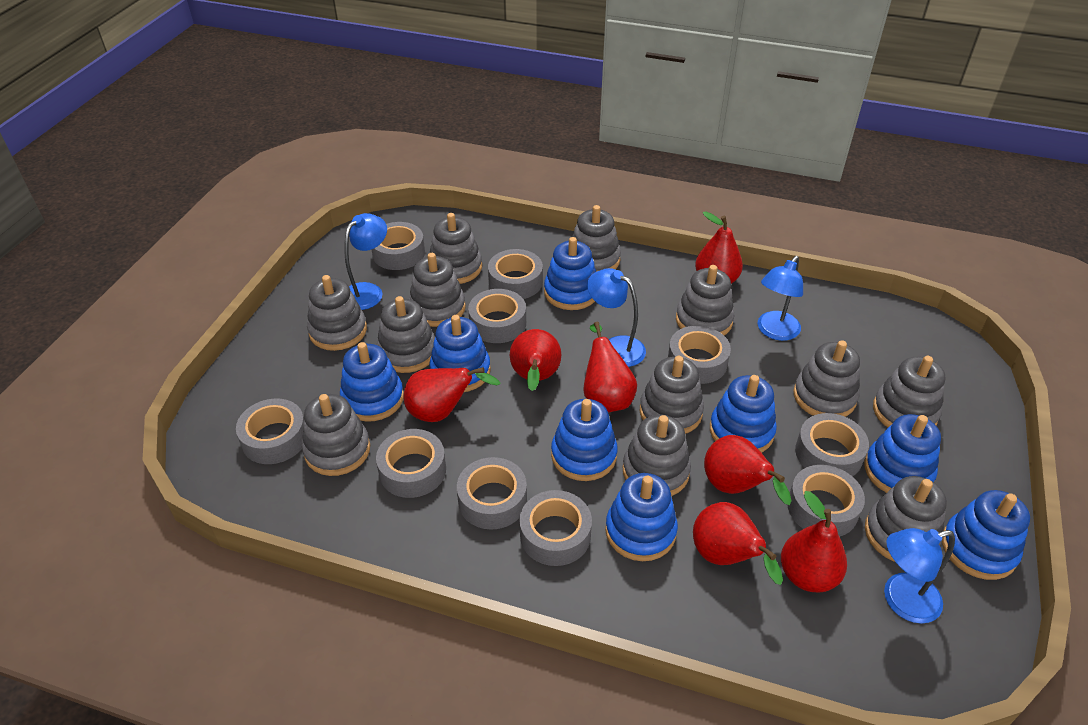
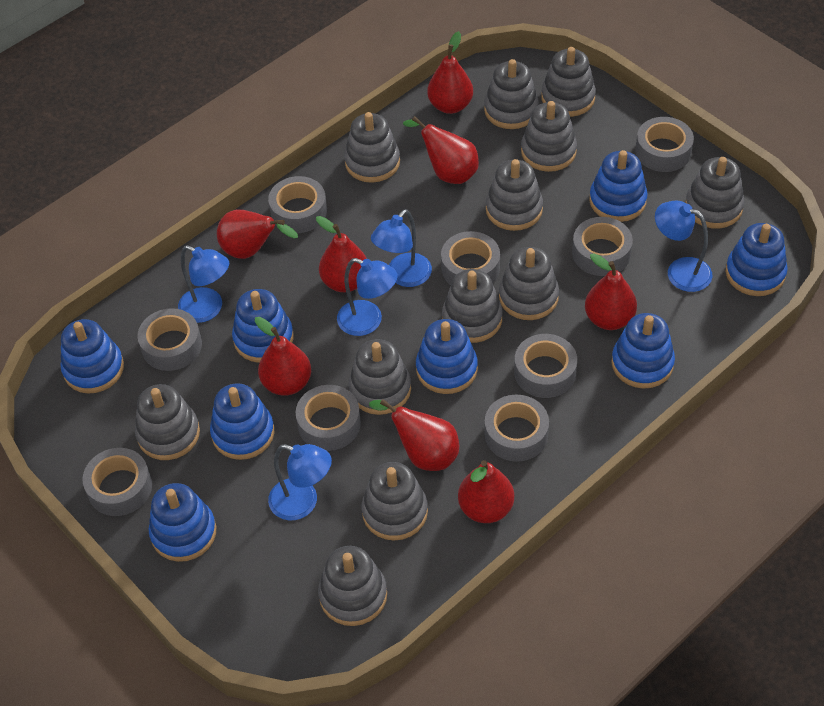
blue lamp: 4 -> 5
grey tape: 10 -> 9
red pear: 7 -> 8

